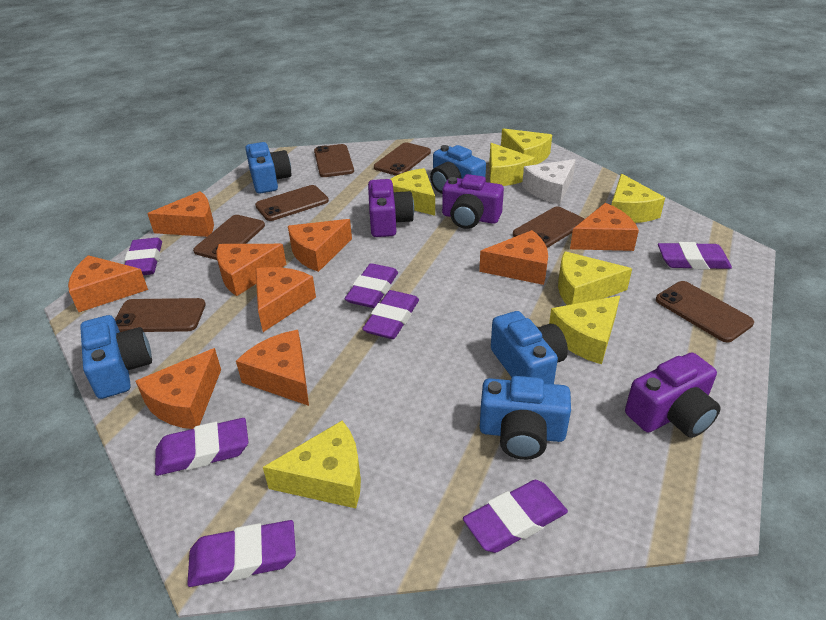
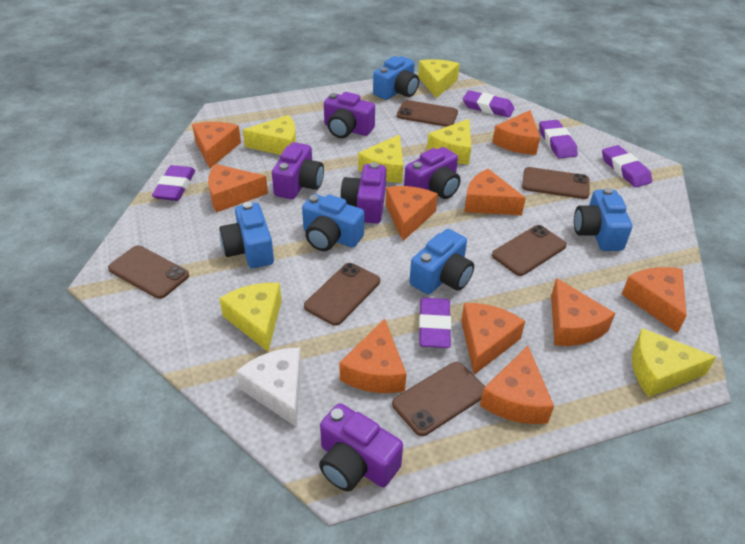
brown phone: 7 -> 6
orange cheese: 9 -> 10
purple camera: 3 -> 5
purple eraser: 7 -> 5
yellow cheese: 7 -> 6

